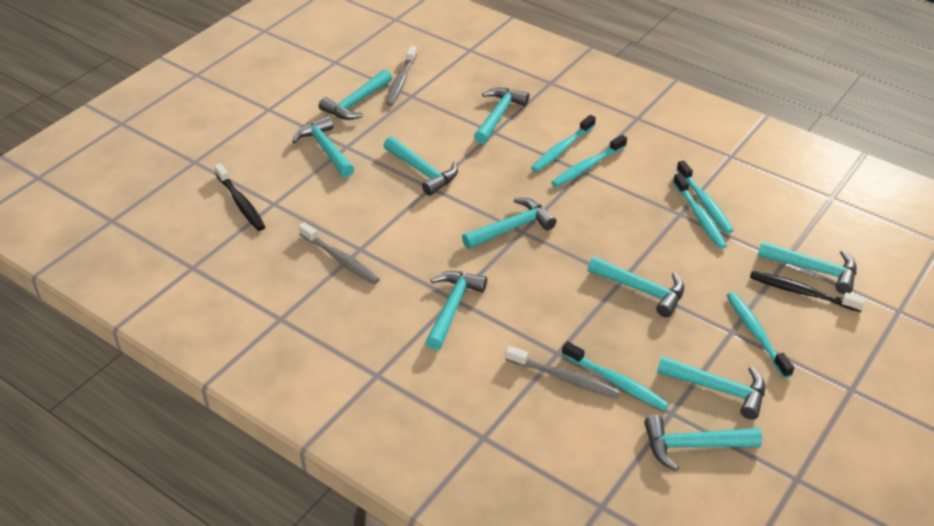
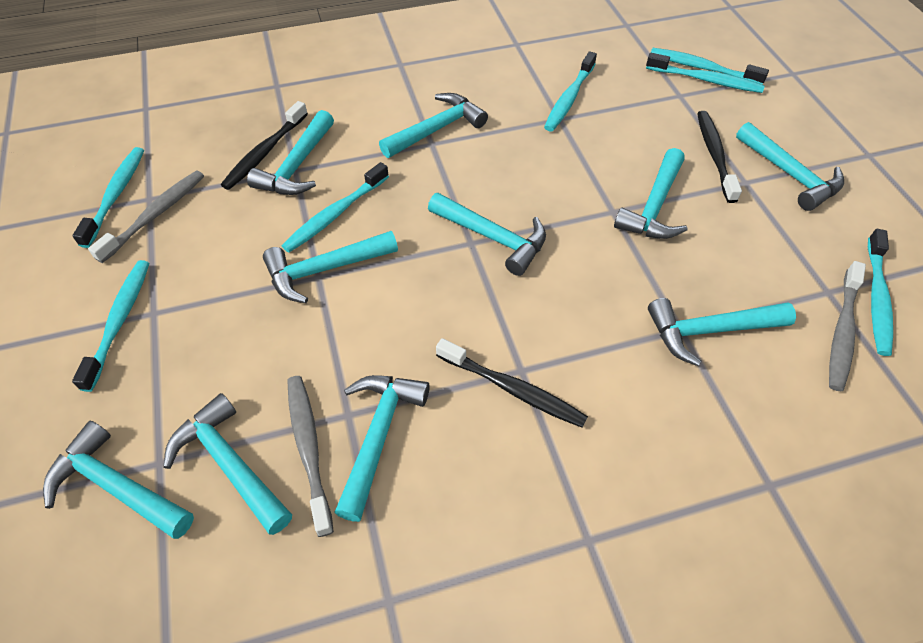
black toothbrush: 2 -> 3
turquoise toothbrush: 6 -> 7

